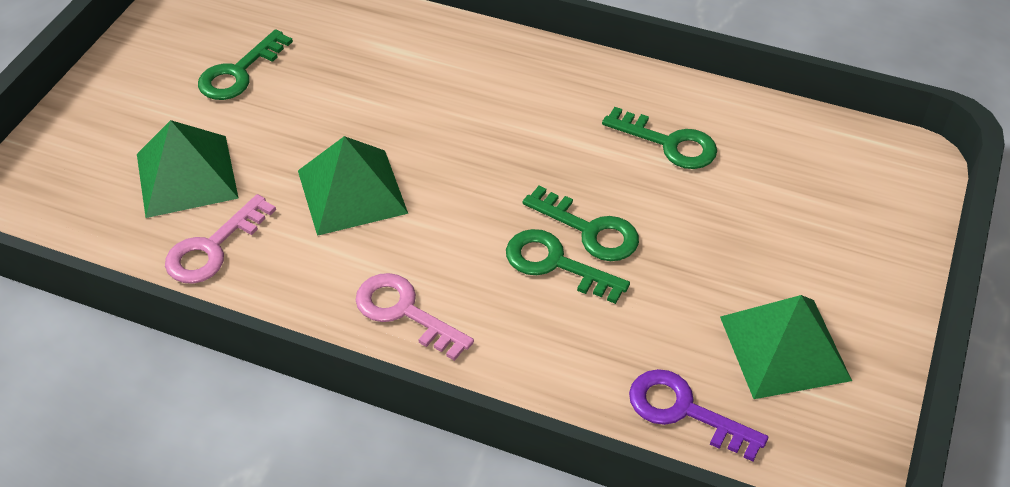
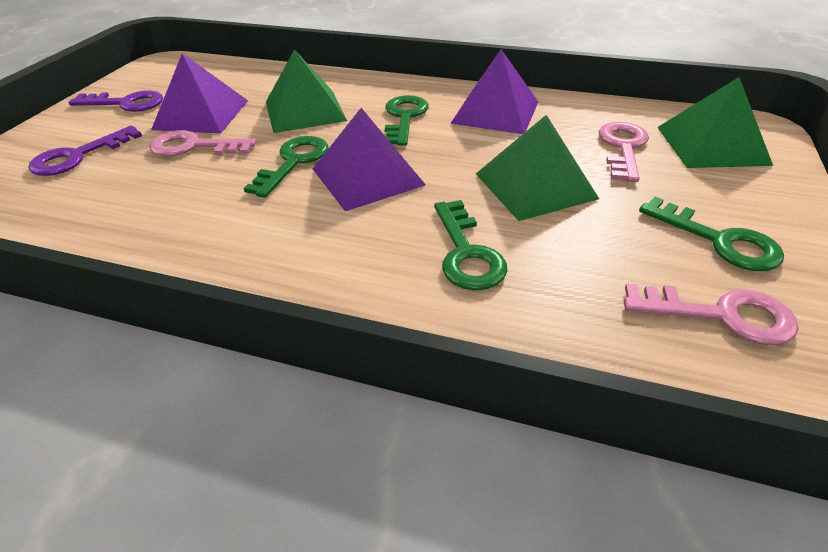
pink key: 2 -> 3
purple key: 1 -> 2
purple pyramid: 0 -> 3

